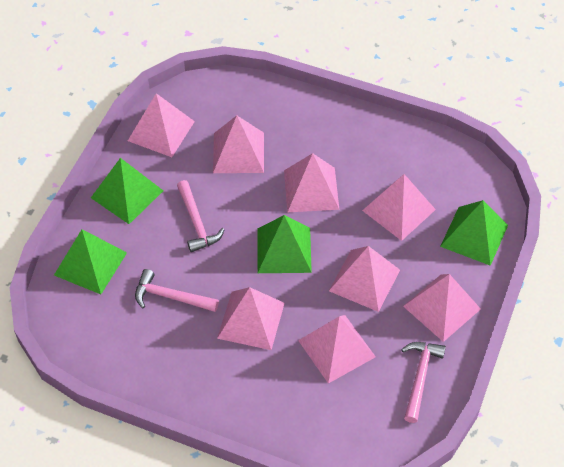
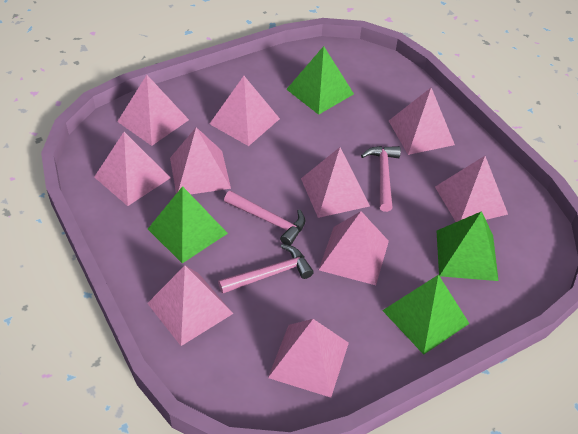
pink pyramid: 8 -> 10

